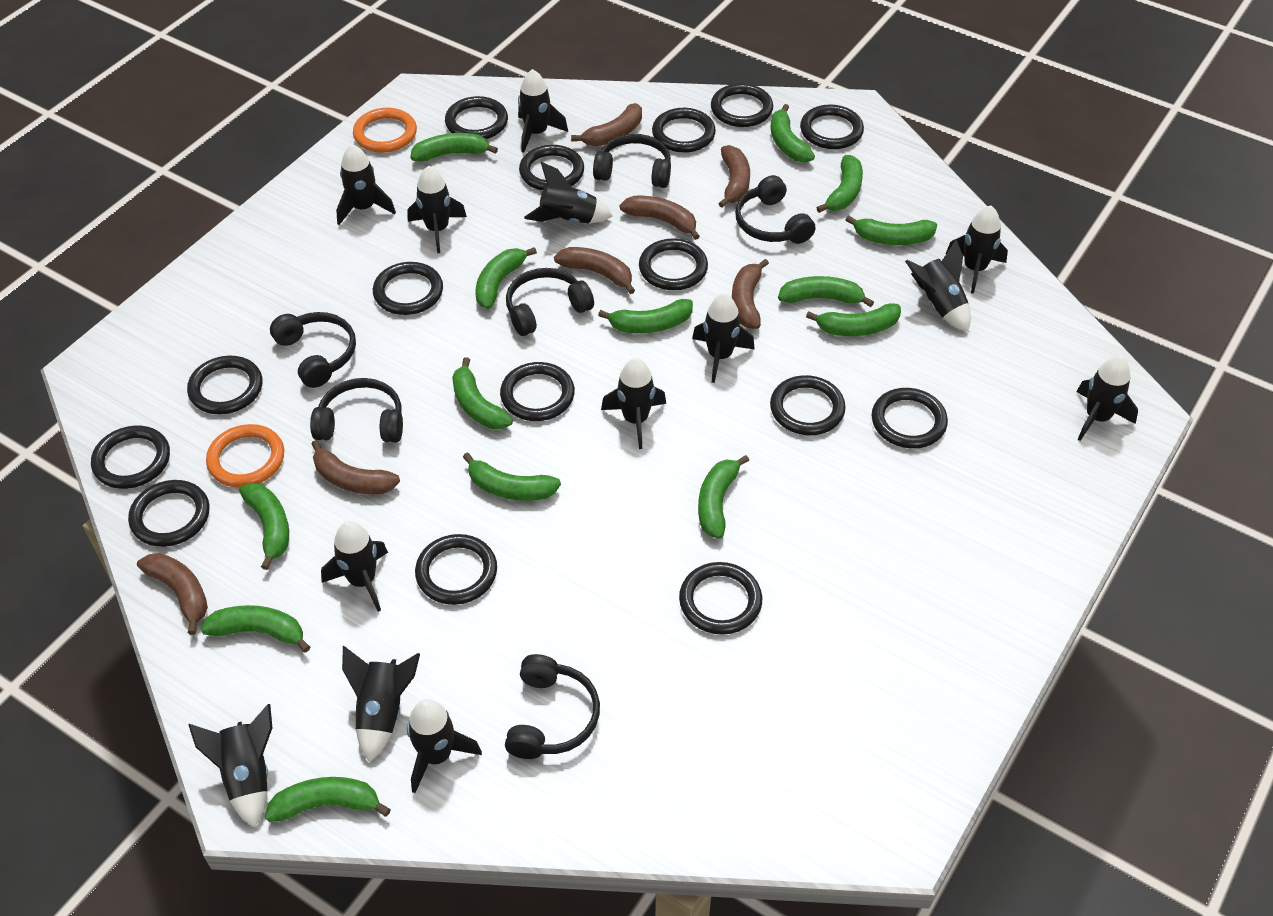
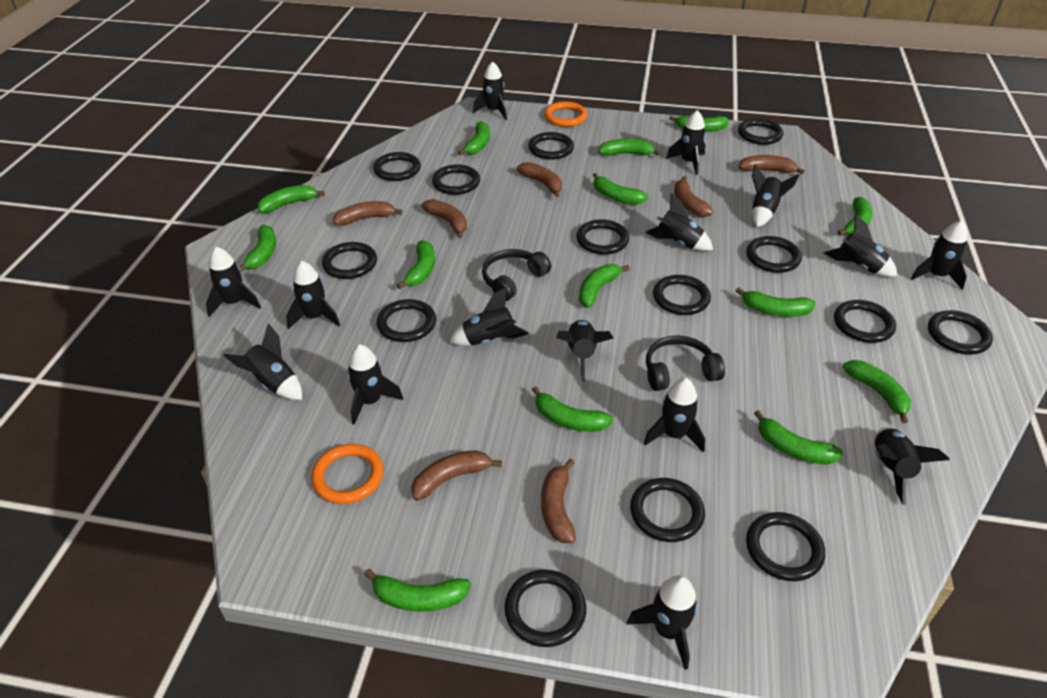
black headphones: 6 -> 2
black ring: 15 -> 14
black rocket: 13 -> 15

